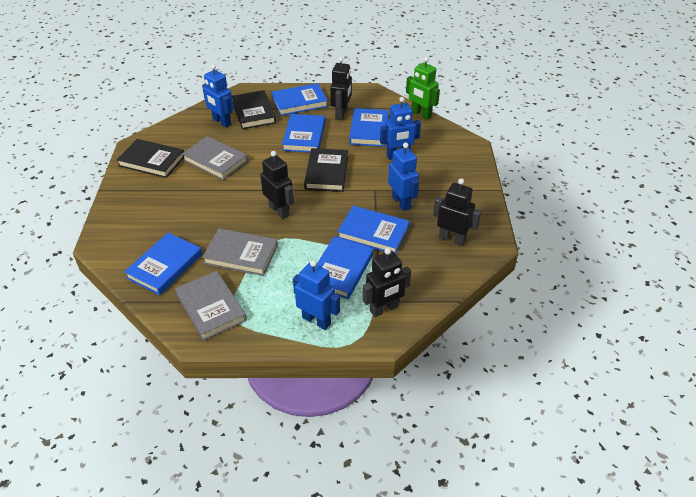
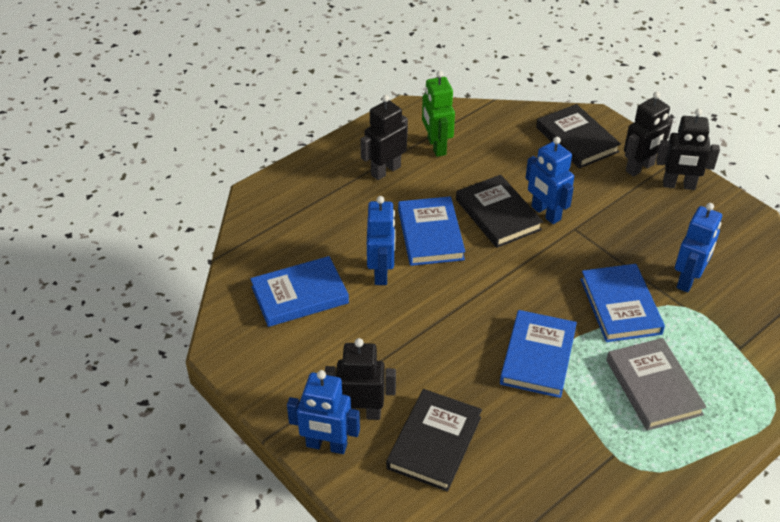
blue book: 6 -> 4
grey book: 3 -> 1

